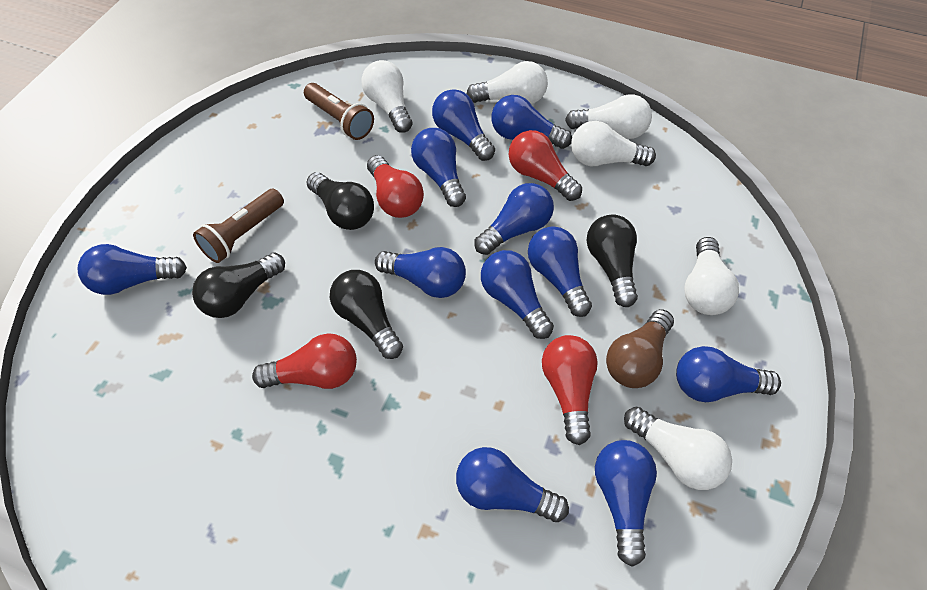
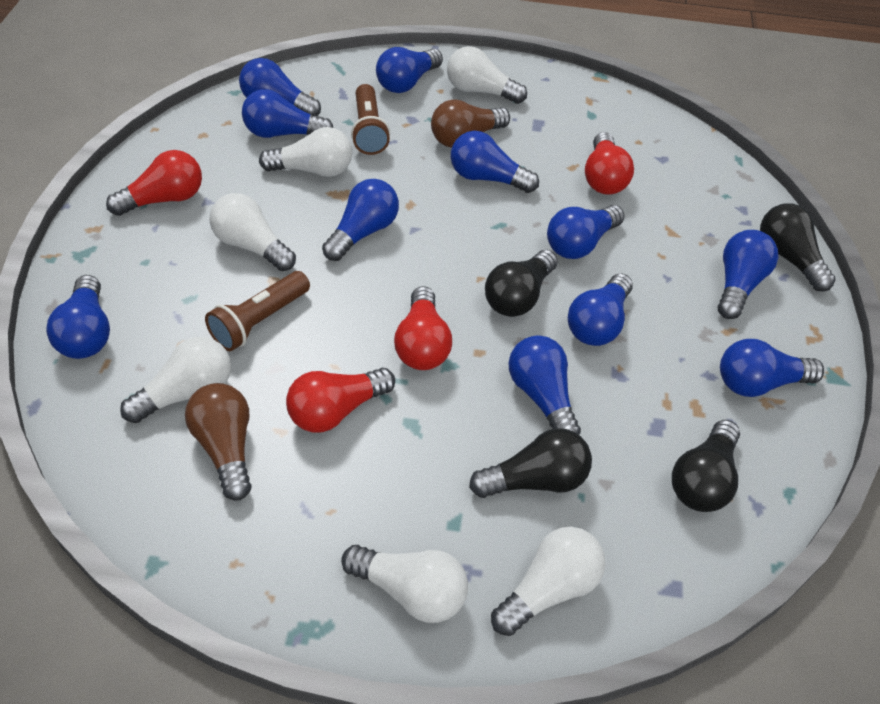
brown light bulb: 1 -> 2

